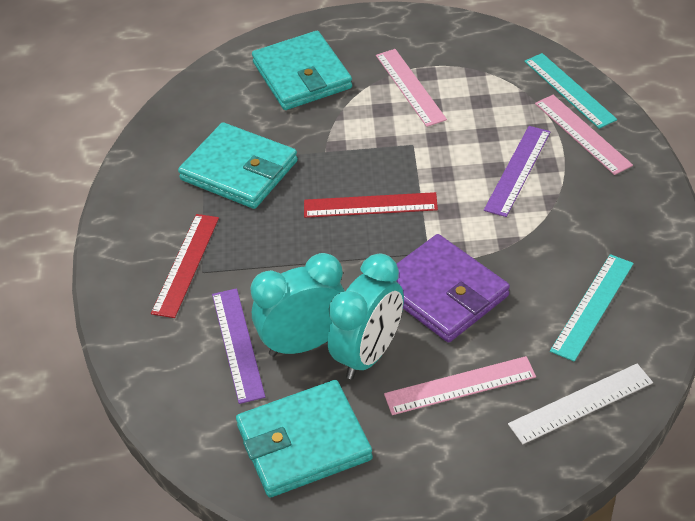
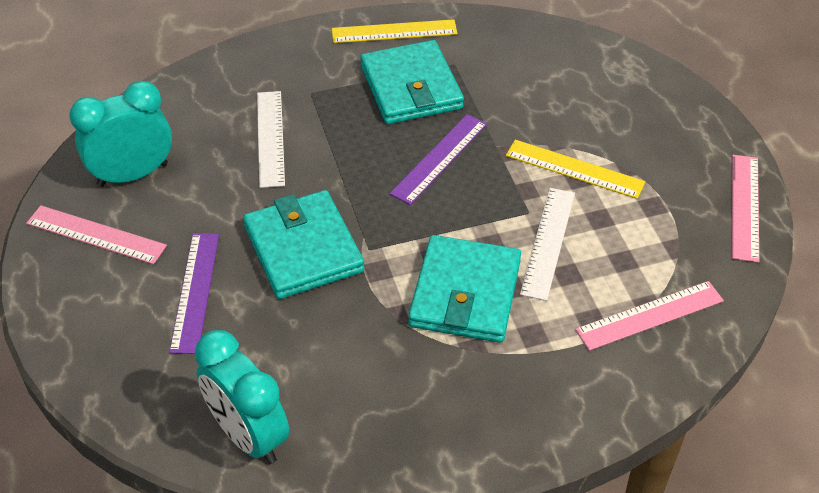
purple wallet: 1 -> 0
red ruler: 2 -> 0
turquoise ruler: 2 -> 0
white ruler: 1 -> 2
yellow ruler: 0 -> 2

